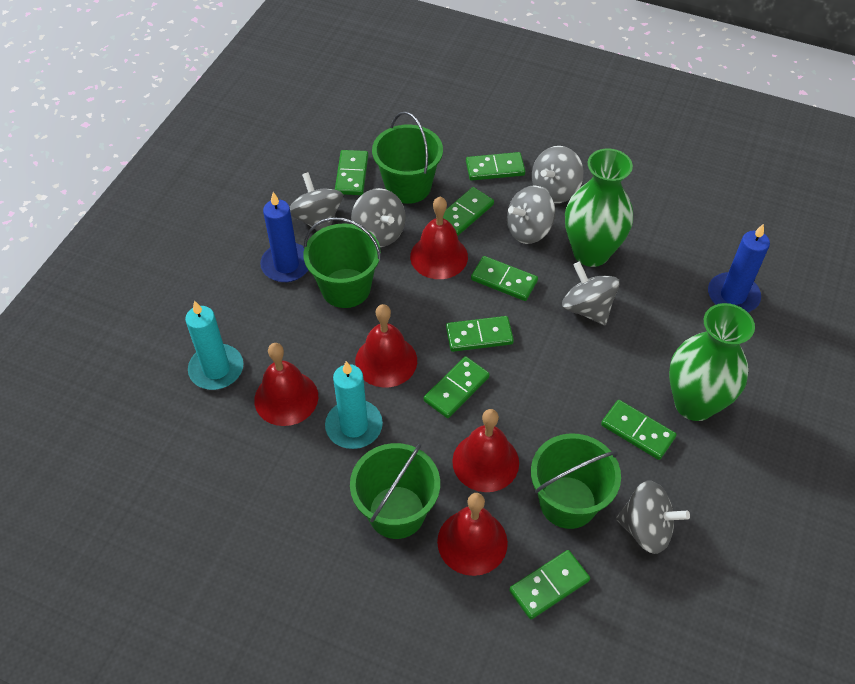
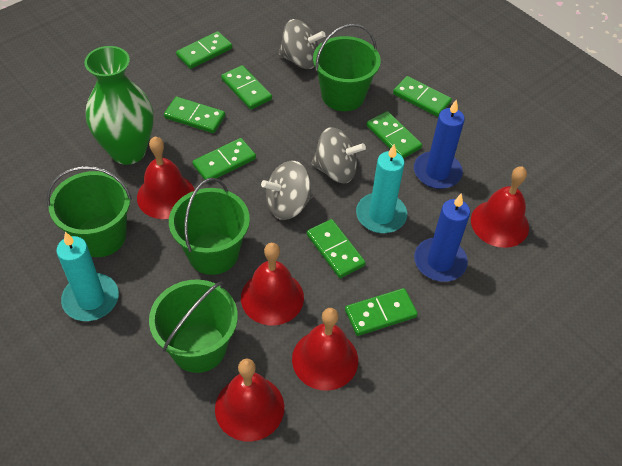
green vase: 2 -> 1
grey spinning top: 6 -> 3

